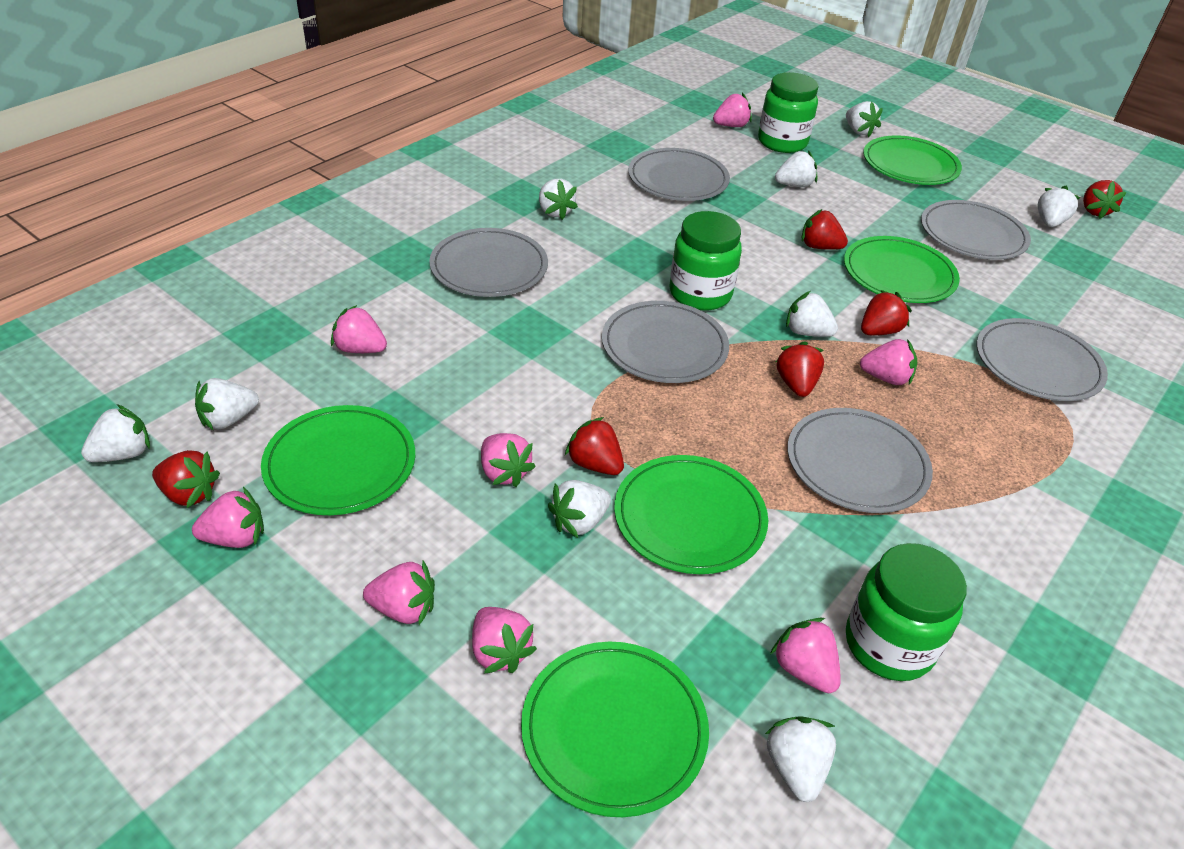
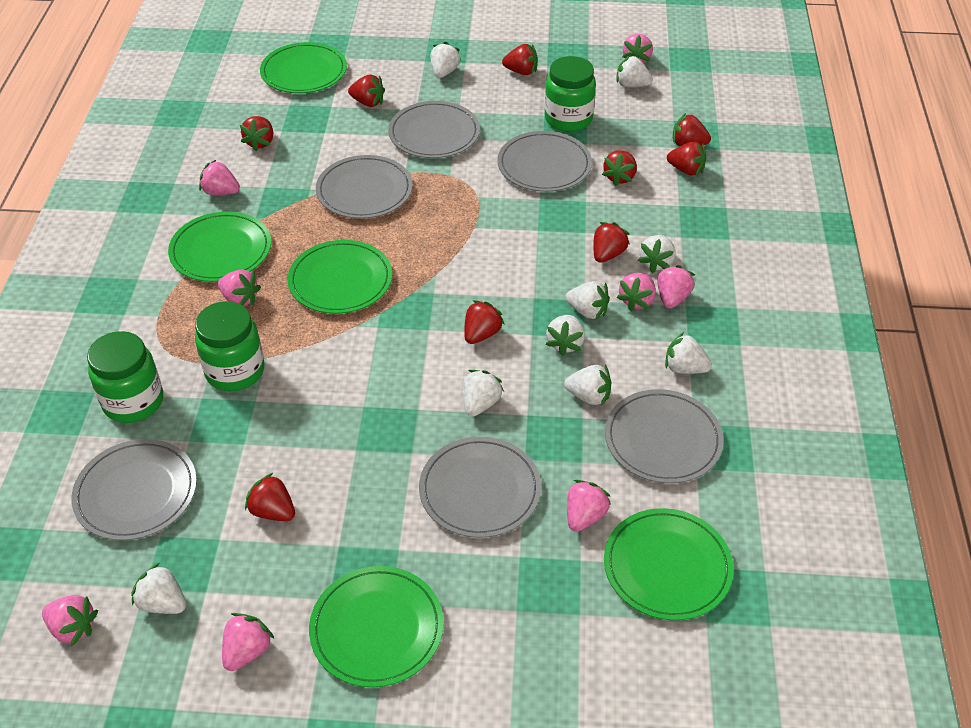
red strawberry: 6 -> 9

